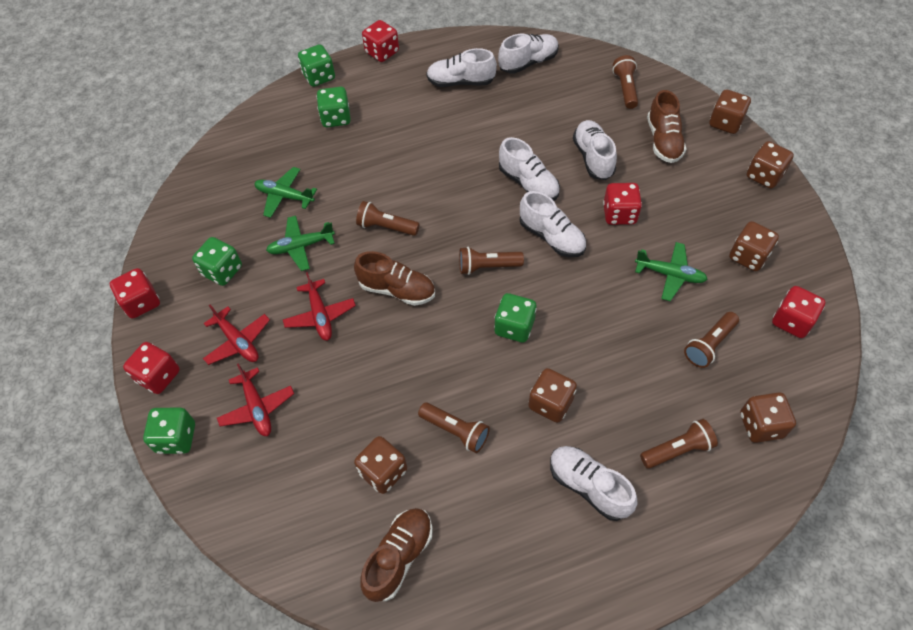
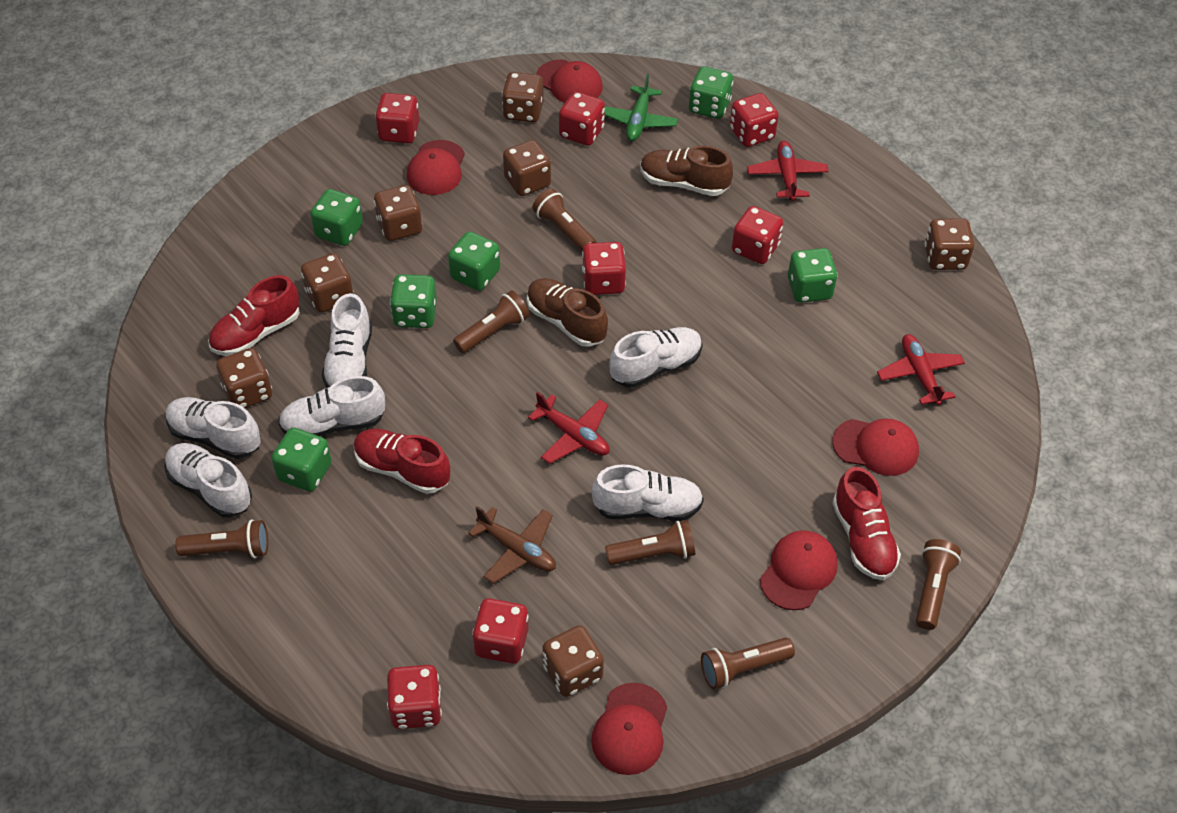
brown dice: 6 -> 7
brown plane: 0 -> 1
brown shoe: 3 -> 2
green dice: 5 -> 6
green plane: 3 -> 1
red cap: 0 -> 5
red dice: 5 -> 7
red shoe: 0 -> 3

